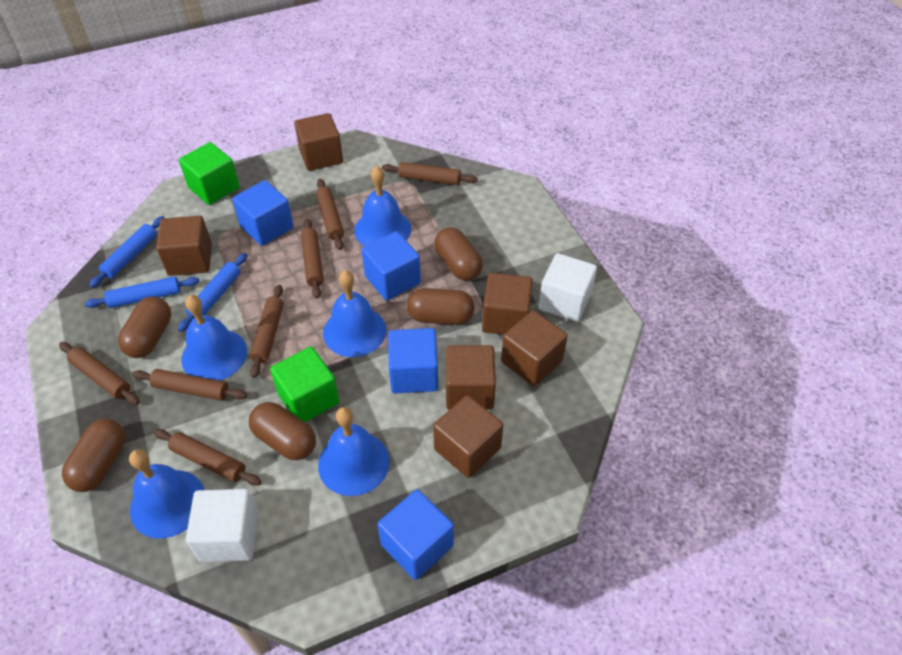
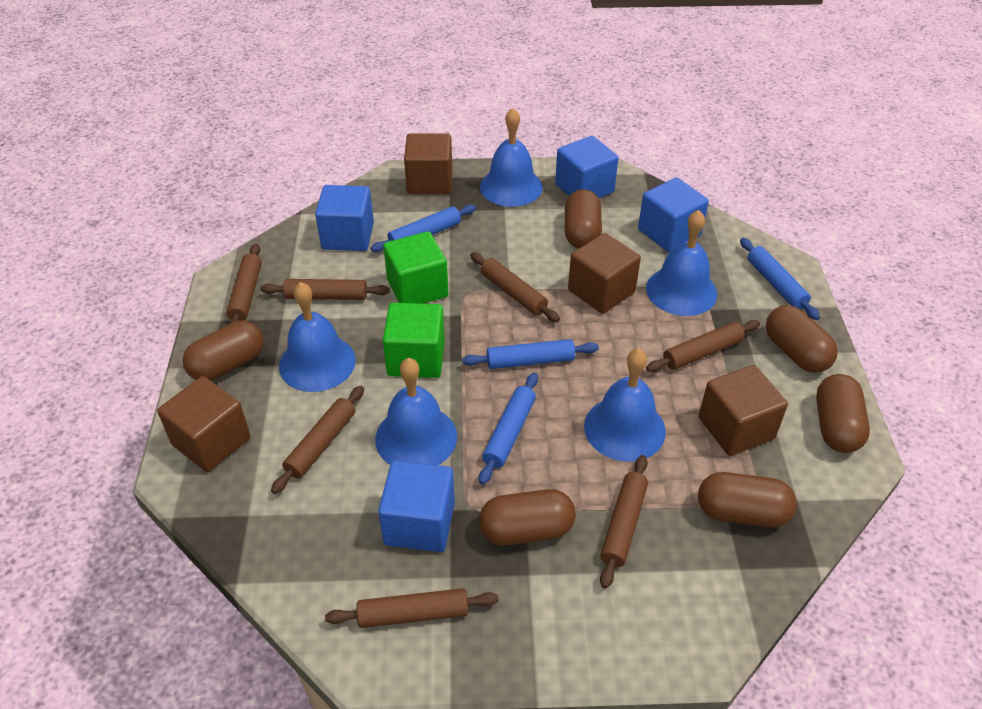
blue rolling pin: 3 -> 4
brown capsule: 5 -> 6
brown cube: 6 -> 4
white cube: 2 -> 0

